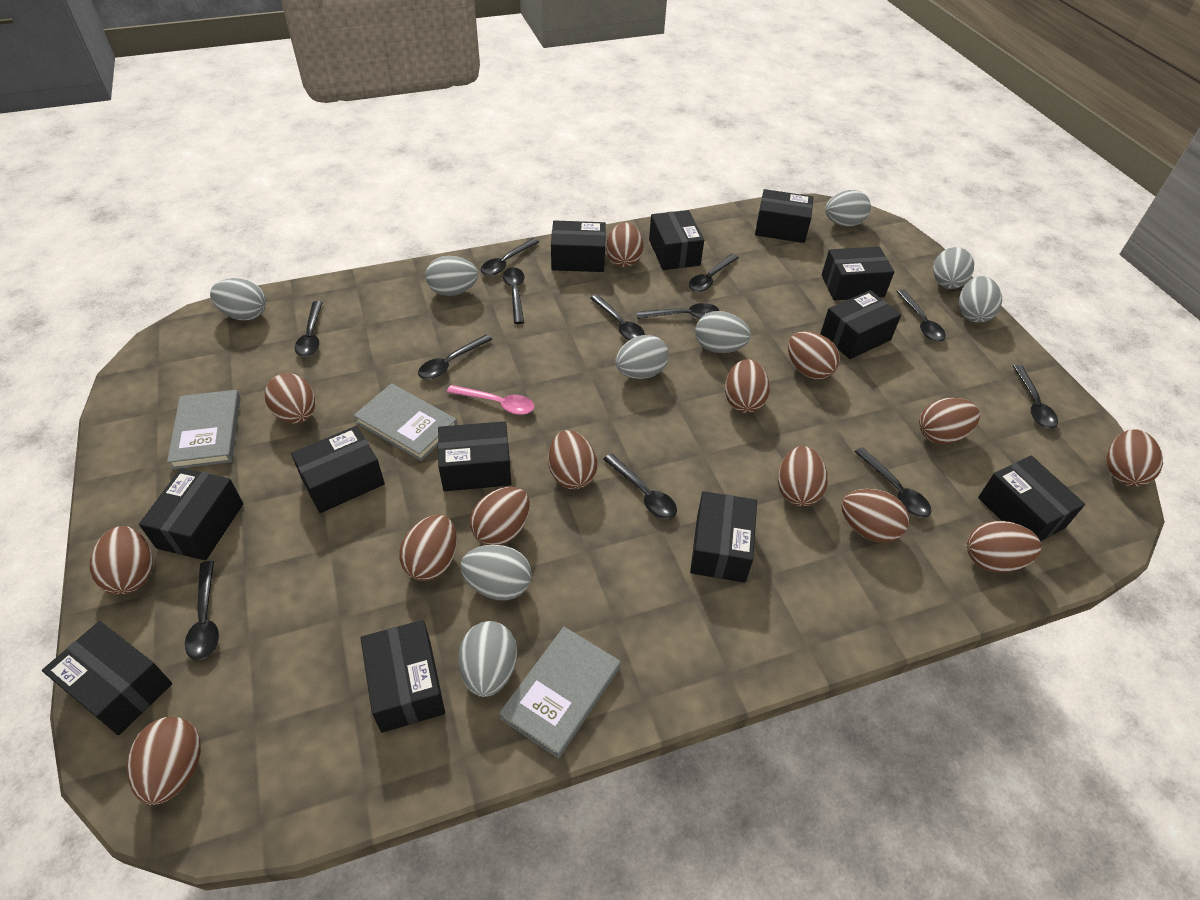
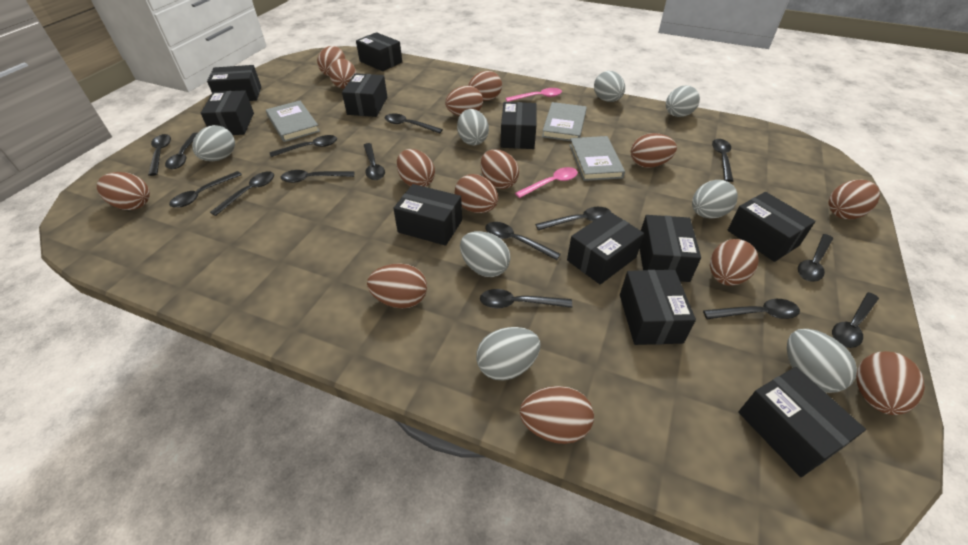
black box: 12 -> 11
black spoon: 12 -> 15
grey egg: 9 -> 8
pink spoon: 1 -> 2

